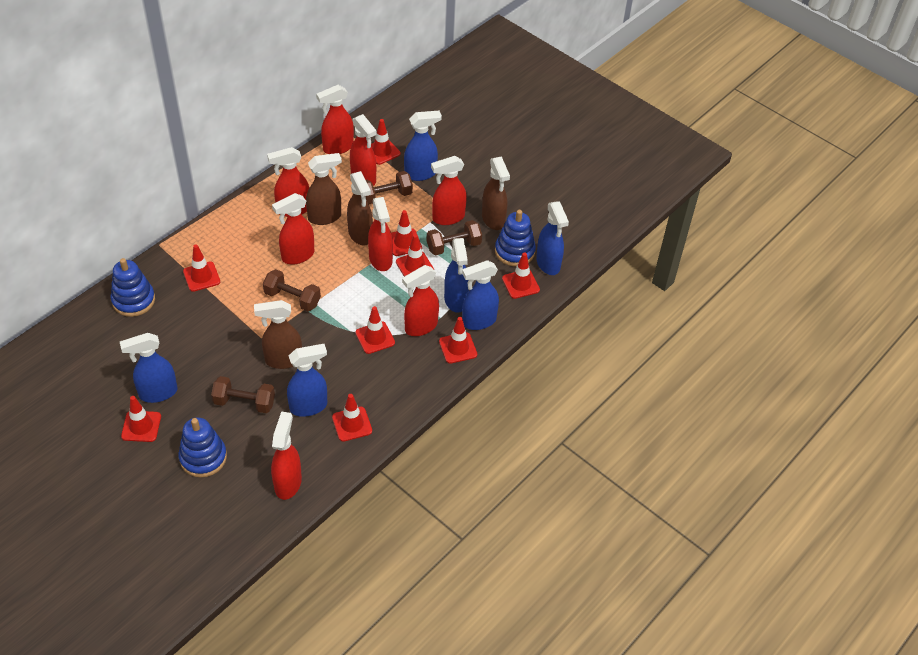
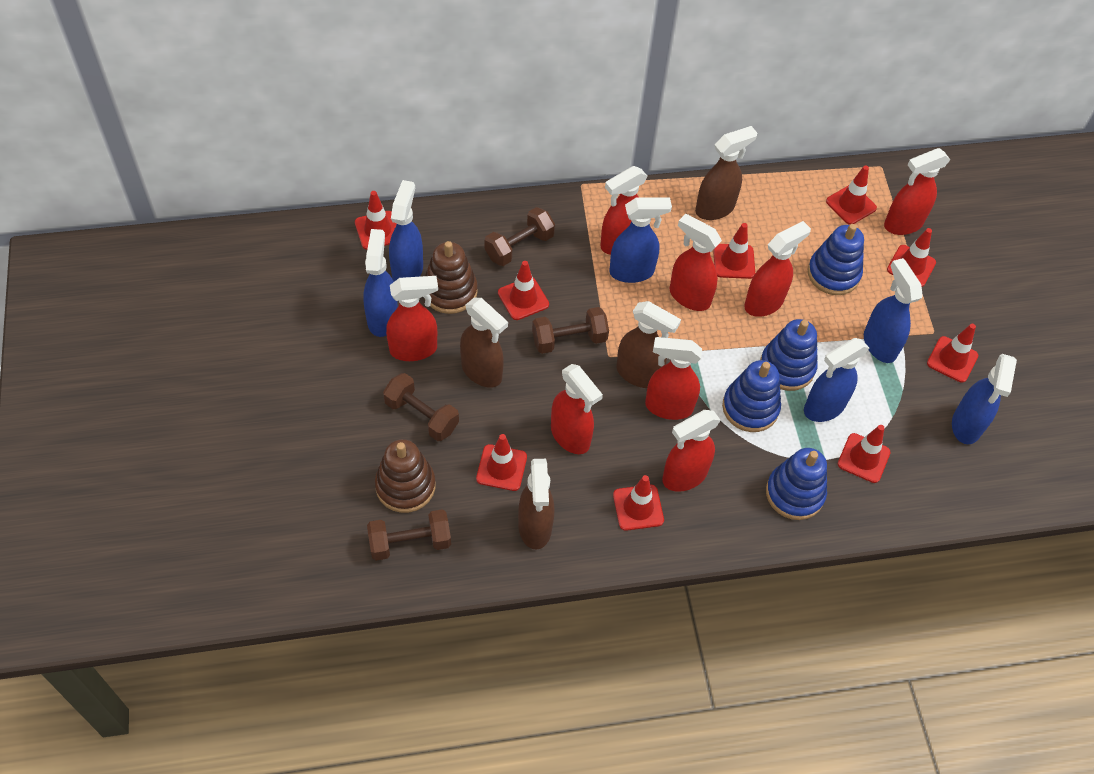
blue stacking toy: 3 -> 4
brown stacking toy: 0 -> 2

